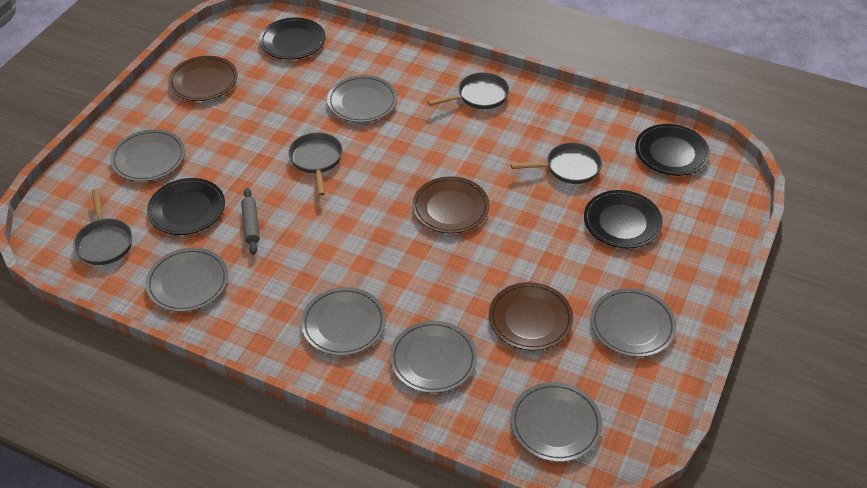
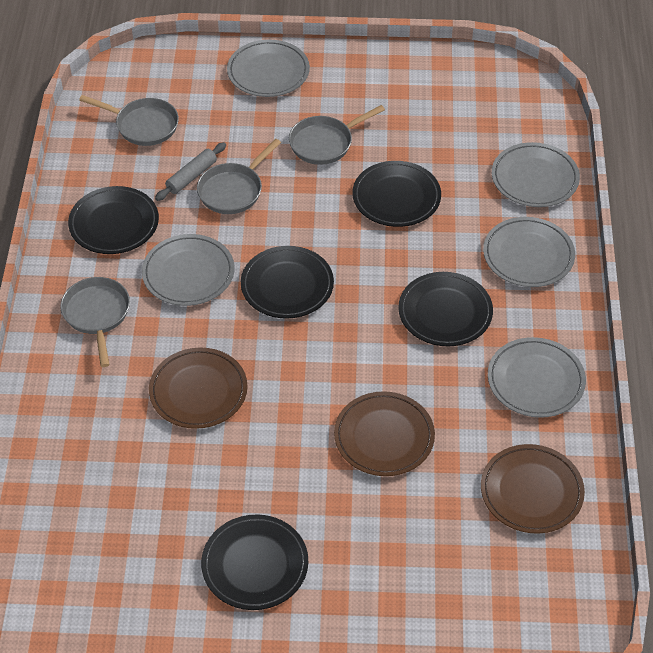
black plate: 4 -> 5
grey plate: 7 -> 5

